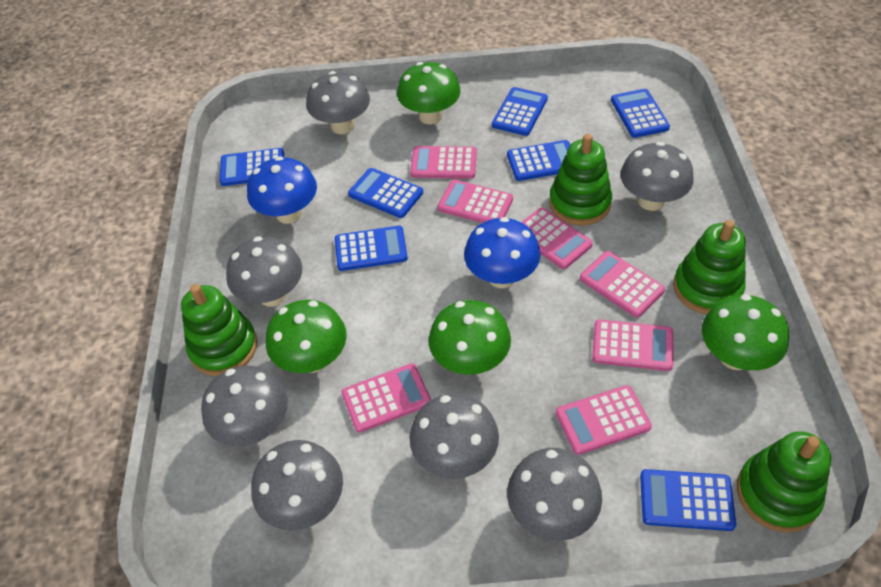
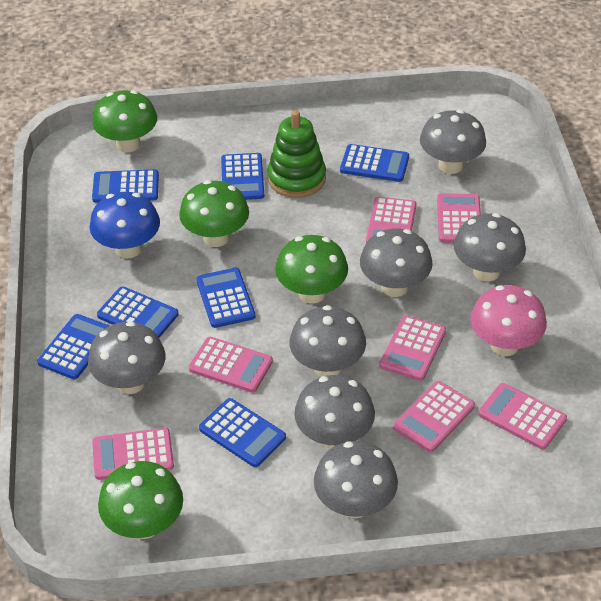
blue mushroom: 2 -> 1
green stacking toy: 4 -> 1
pink mushroom: 0 -> 1

